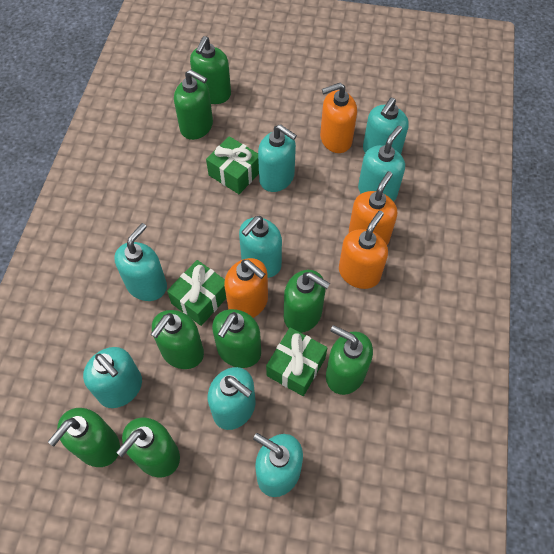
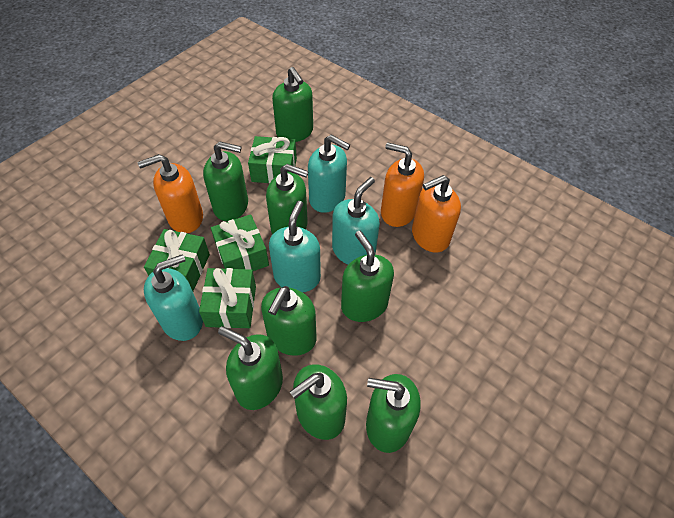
green gift: 3 -> 4
orange soap dispenser: 4 -> 3
turquoise soap dispenser: 8 -> 4

